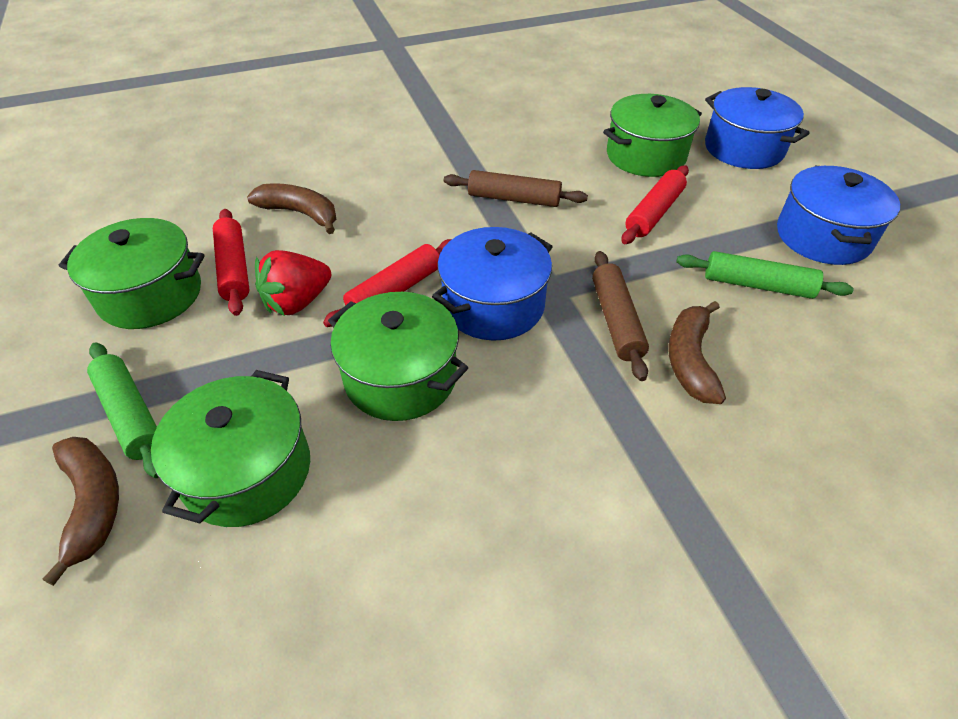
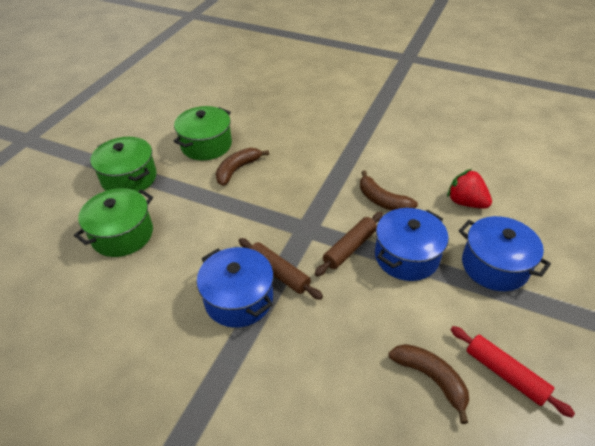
green pot: 4 -> 3
green rolling pin: 2 -> 0
red rolling pin: 3 -> 1

